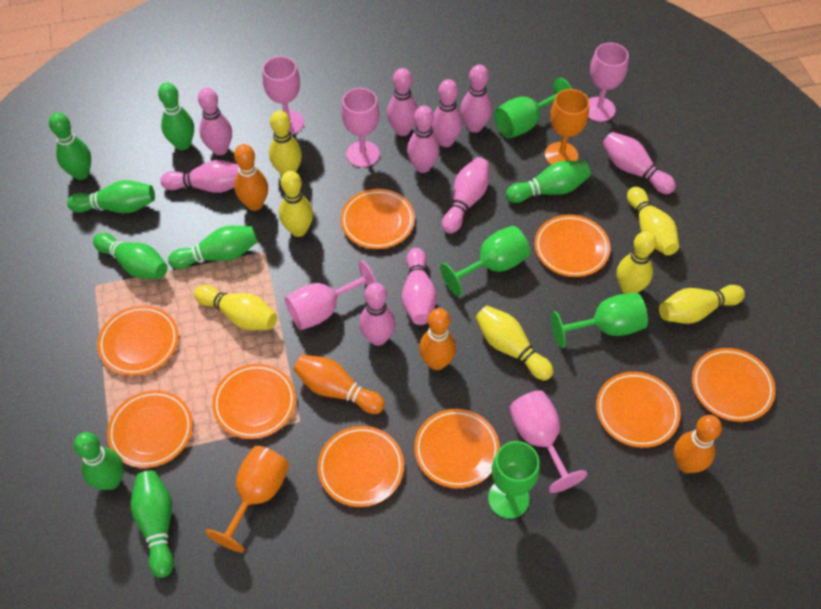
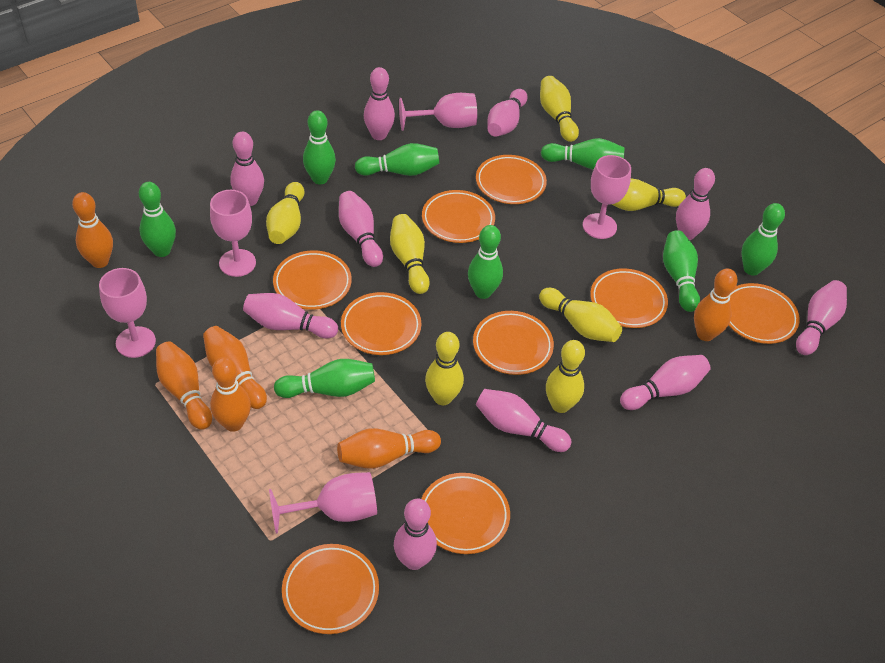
green goblet: 4 -> 0
orange bowling pin: 4 -> 6
orange goblet: 2 -> 0

